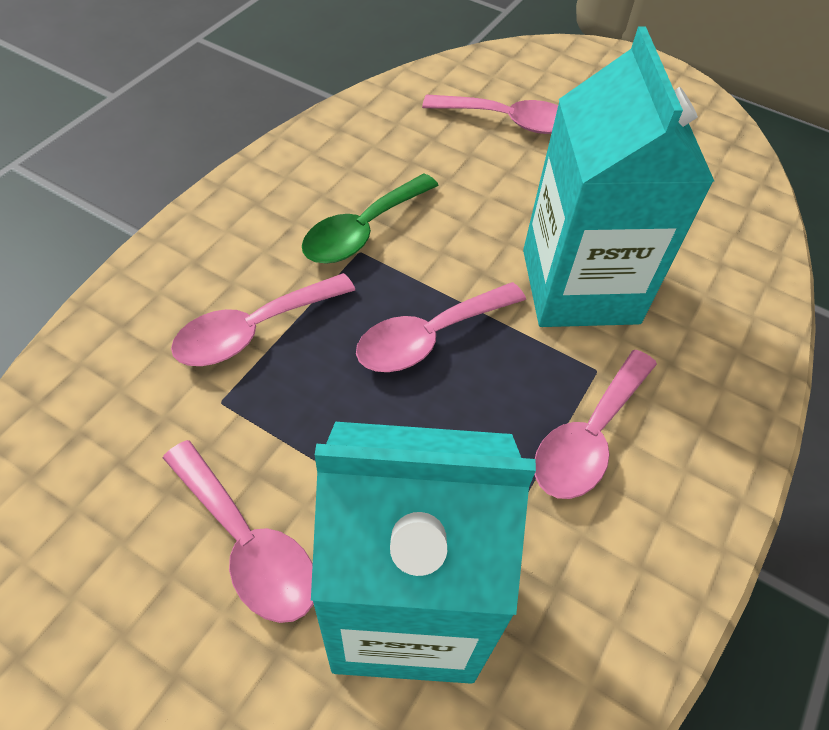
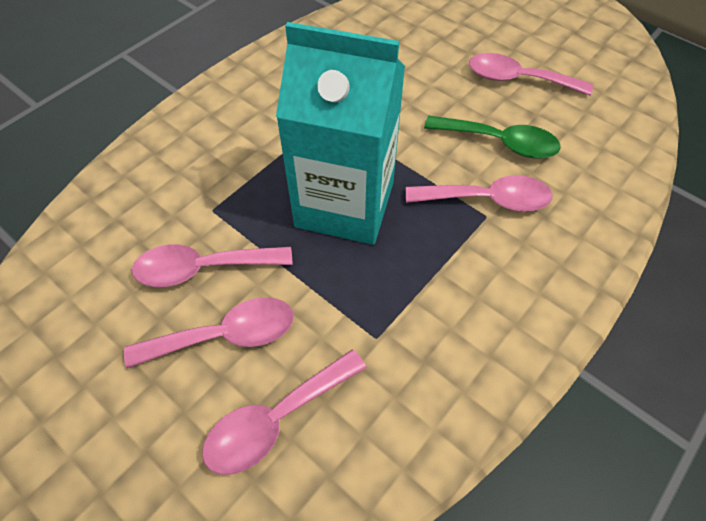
turquoise carton: 2 -> 1

